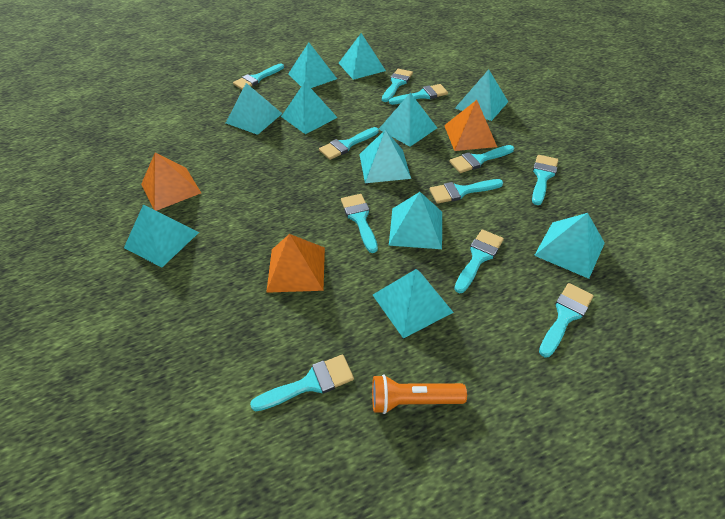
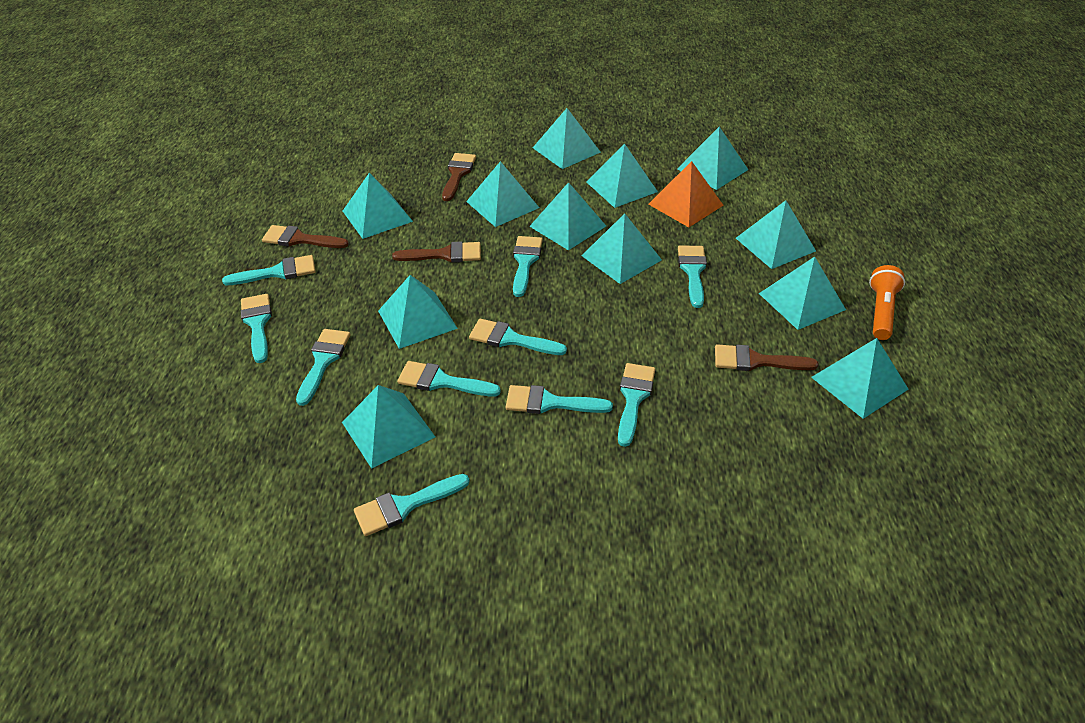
brown brush: 0 -> 4
orange pyramid: 3 -> 1
turquoise brush: 11 -> 10
turquoise pyramid: 11 -> 12

